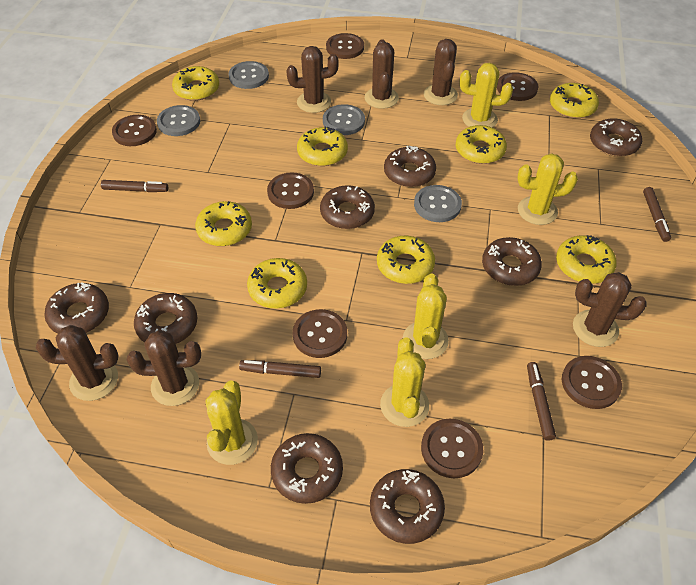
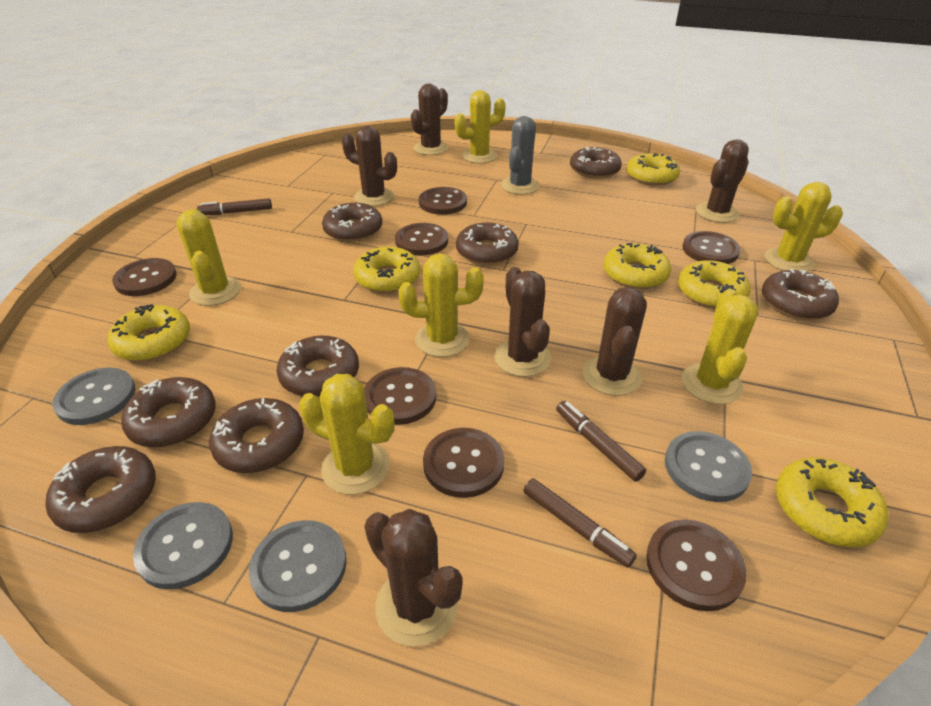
brown marker: 4 -> 3
grey cactus: 0 -> 1
yellow cactus: 5 -> 6
yellow donut: 8 -> 6

